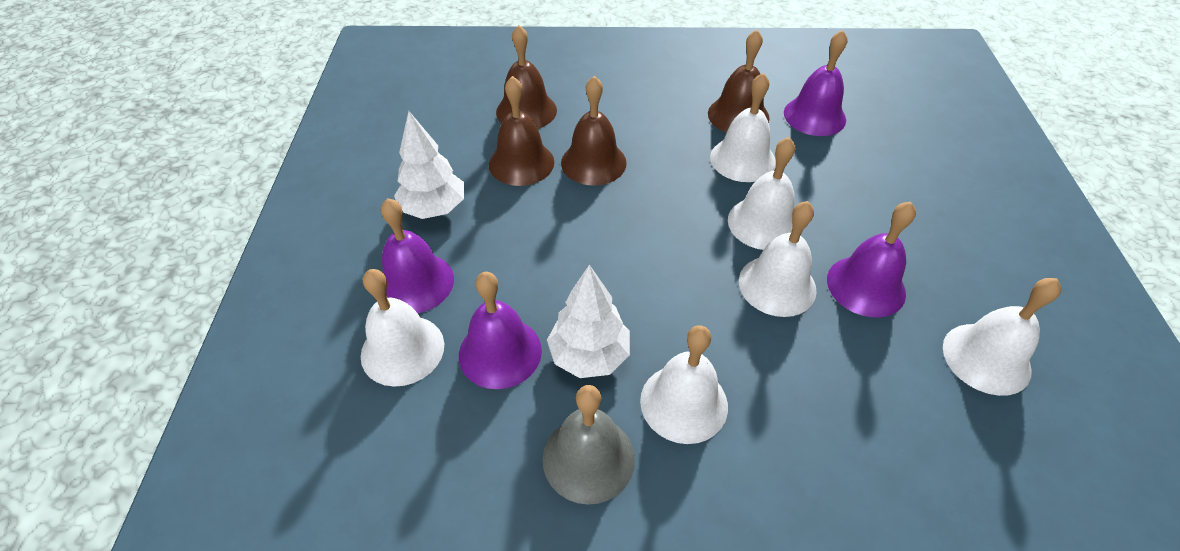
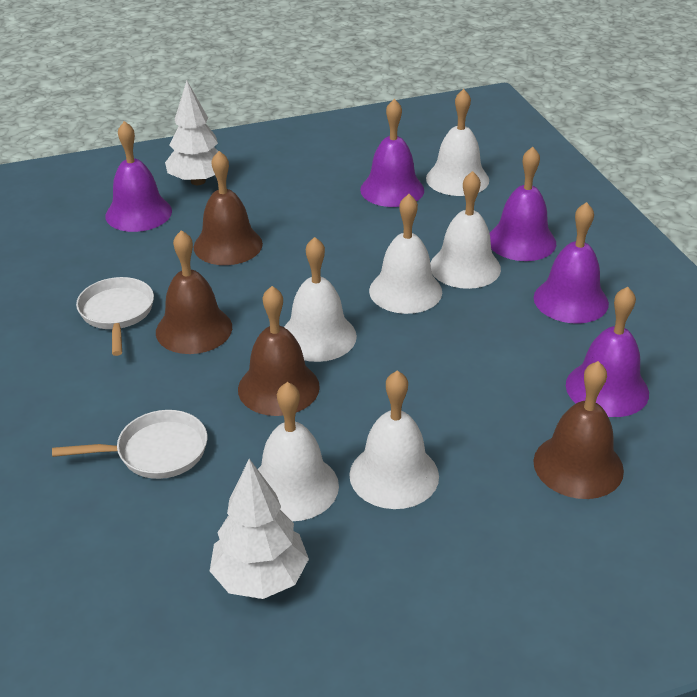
grey bell: 1 -> 0
purple bell: 4 -> 5
white pan: 0 -> 2

